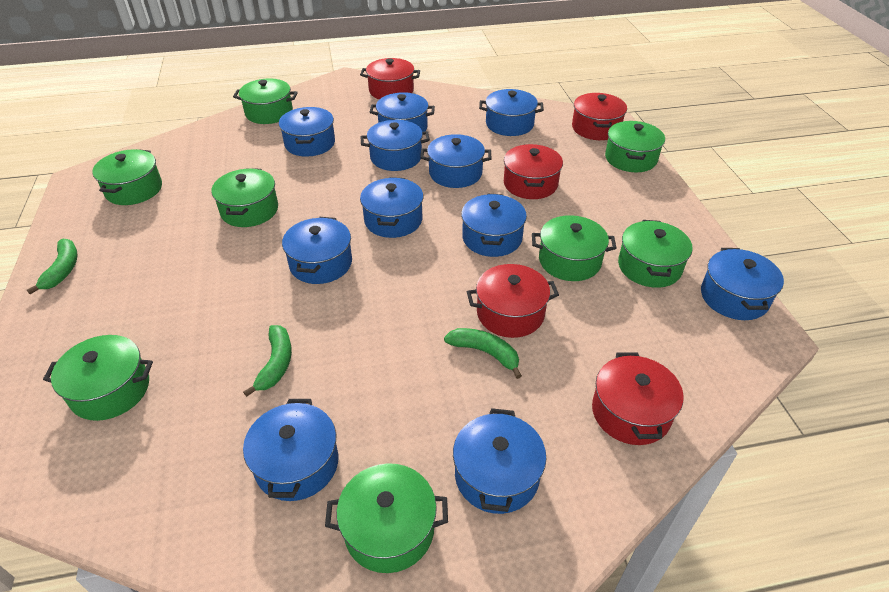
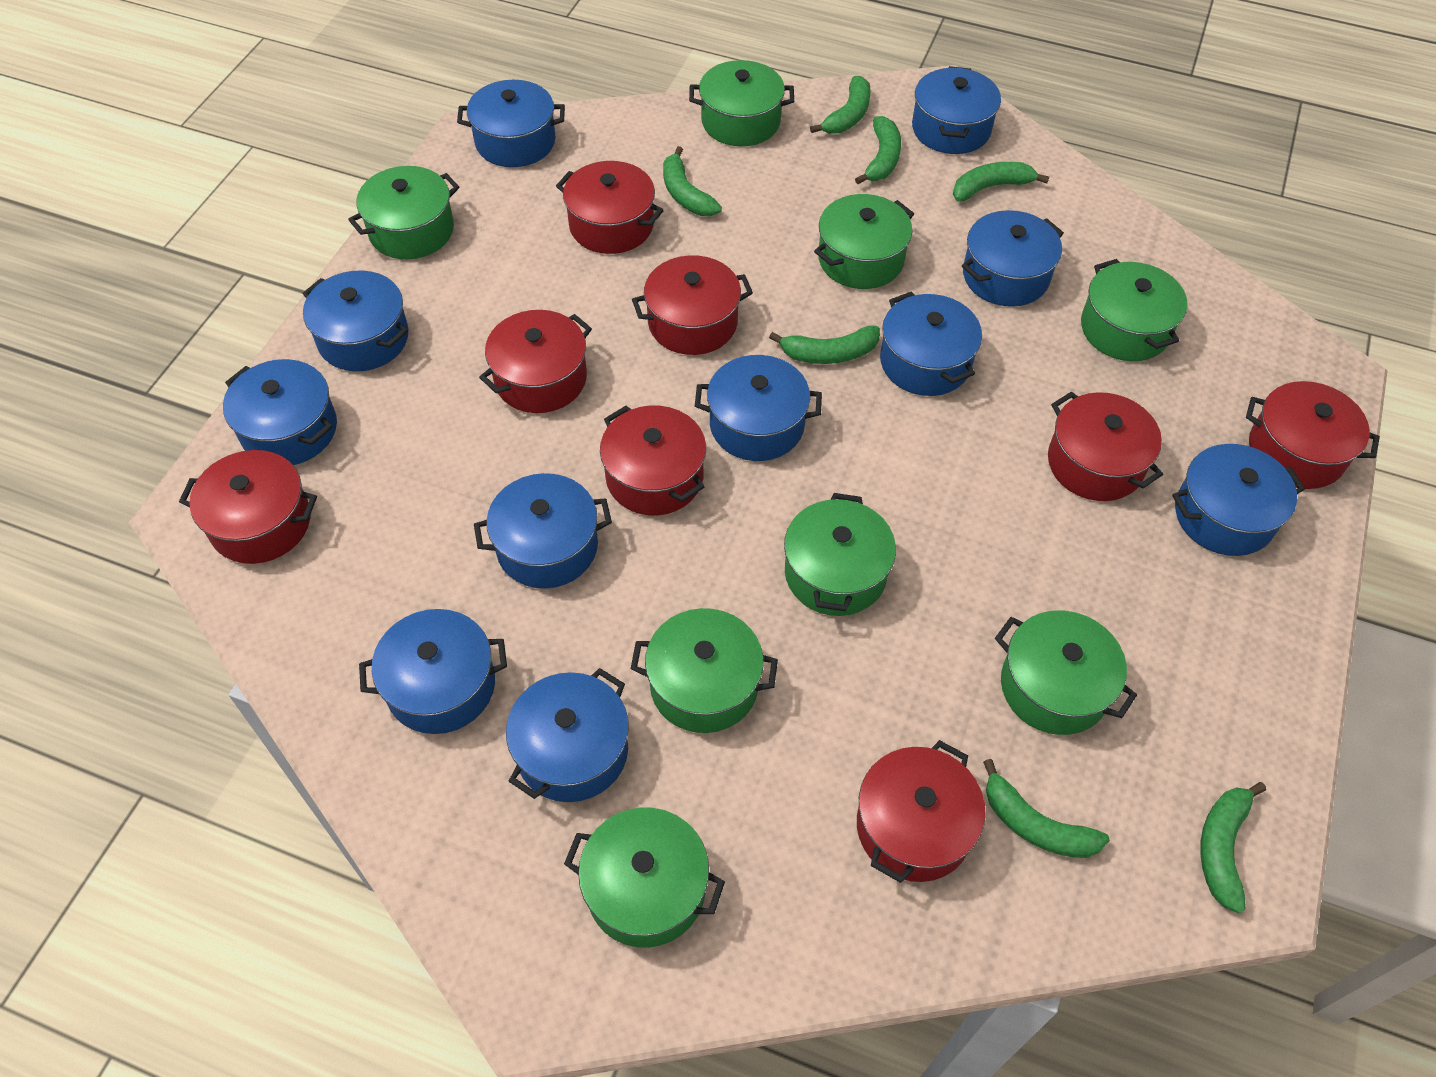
green banana: 3 -> 7
red pot: 5 -> 8

